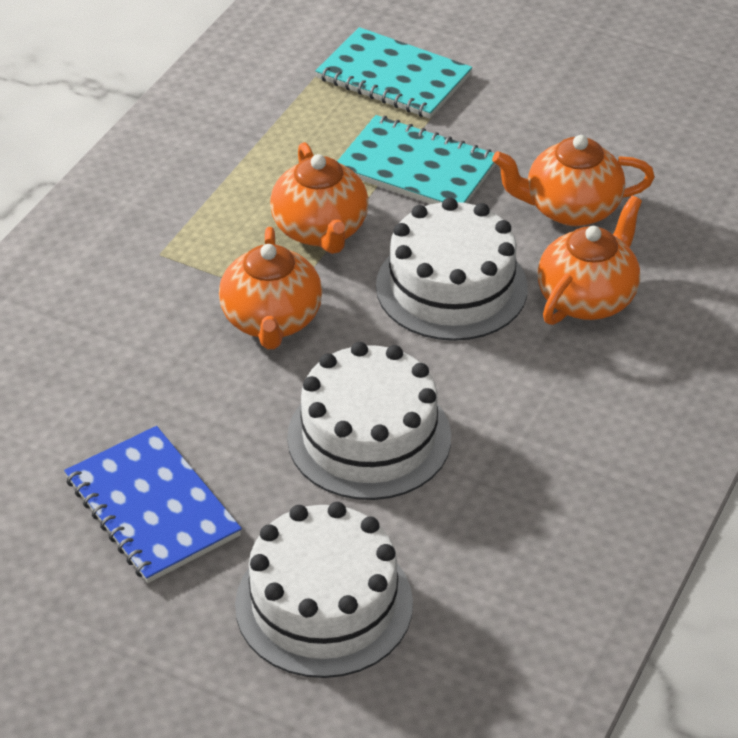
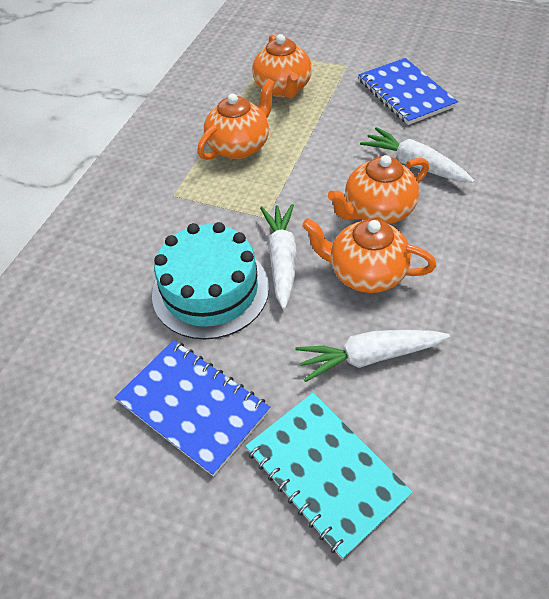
blue notebook: 1 -> 2
turquoise cake: 0 -> 1
turquoise notebook: 2 -> 1
white cake: 3 -> 0
white carrot: 0 -> 3

